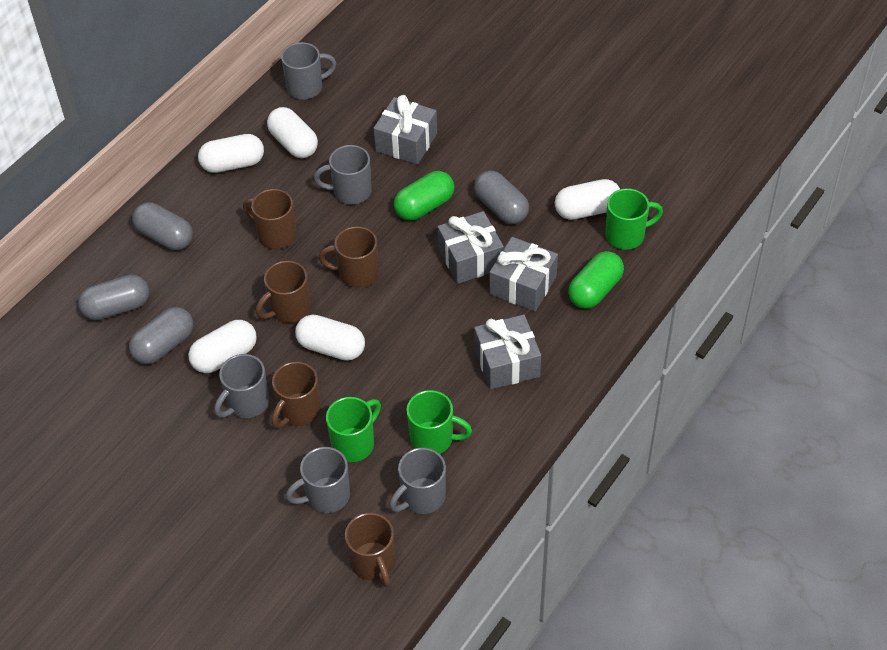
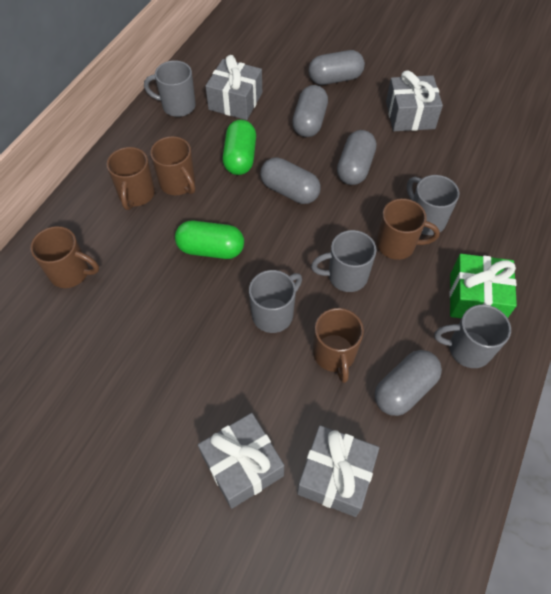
green gift: 0 -> 1
green mug: 3 -> 0
grey capsule: 4 -> 5
white capsule: 5 -> 0

